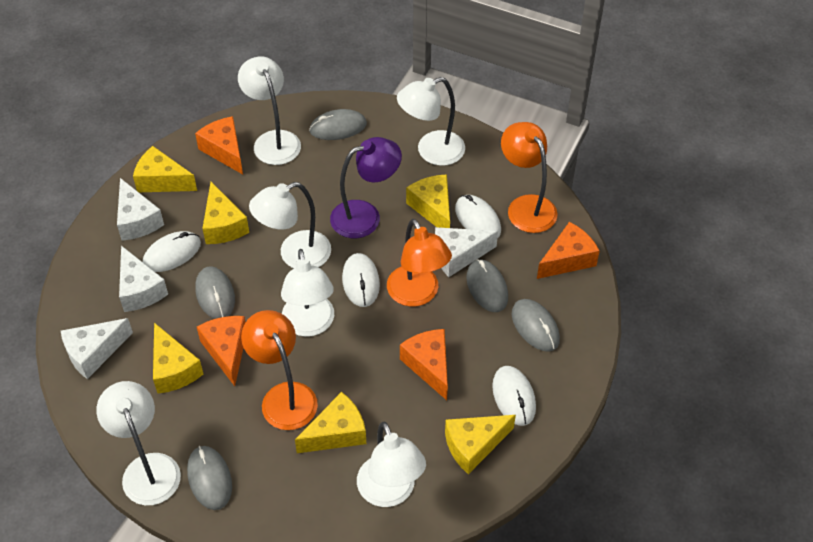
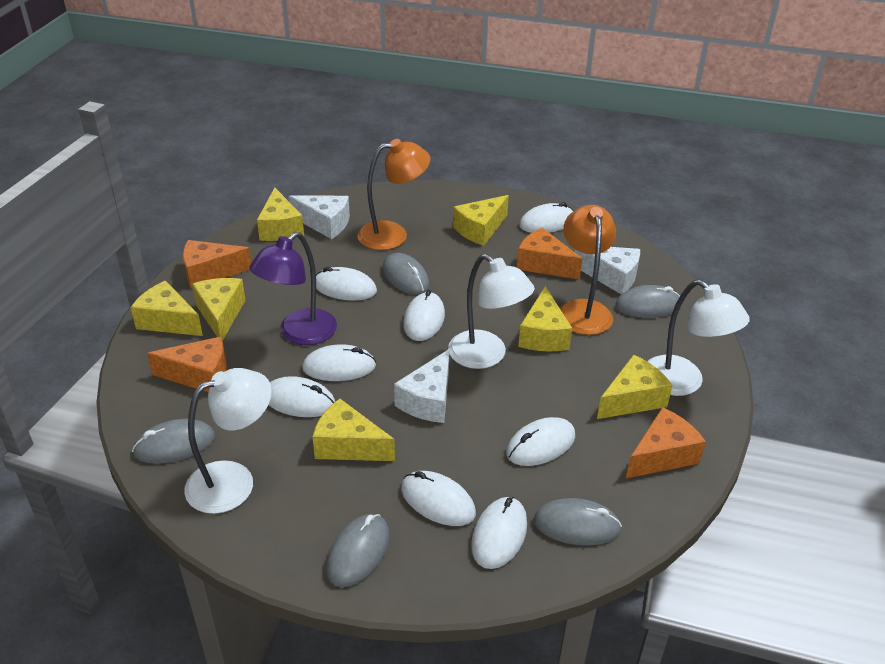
orange lamp: 3 -> 2
white cheese: 4 -> 3
white lamp: 6 -> 3
white mouse: 4 -> 8
yellow cheese: 6 -> 7

